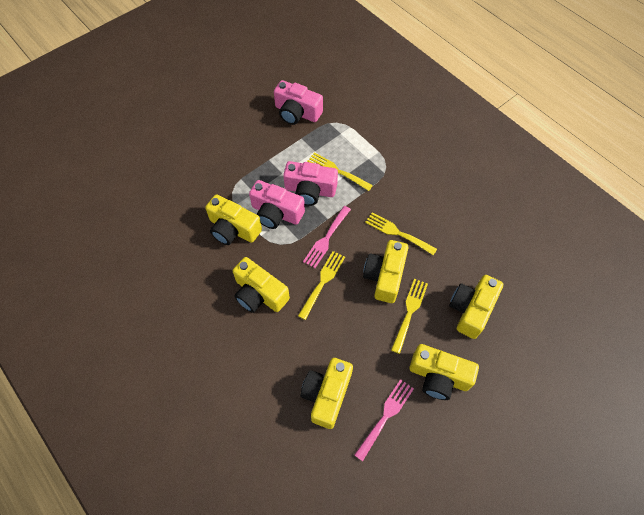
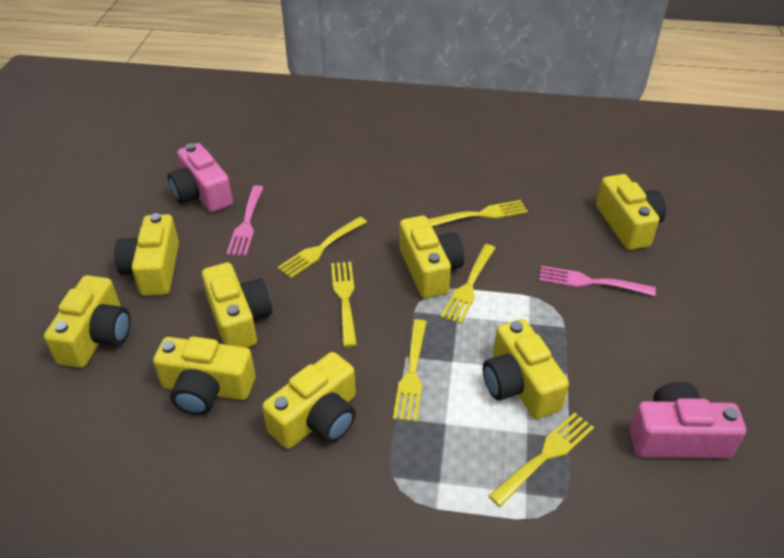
pink camera: 3 -> 2
yellow camera: 6 -> 8
yellow fork: 4 -> 6

